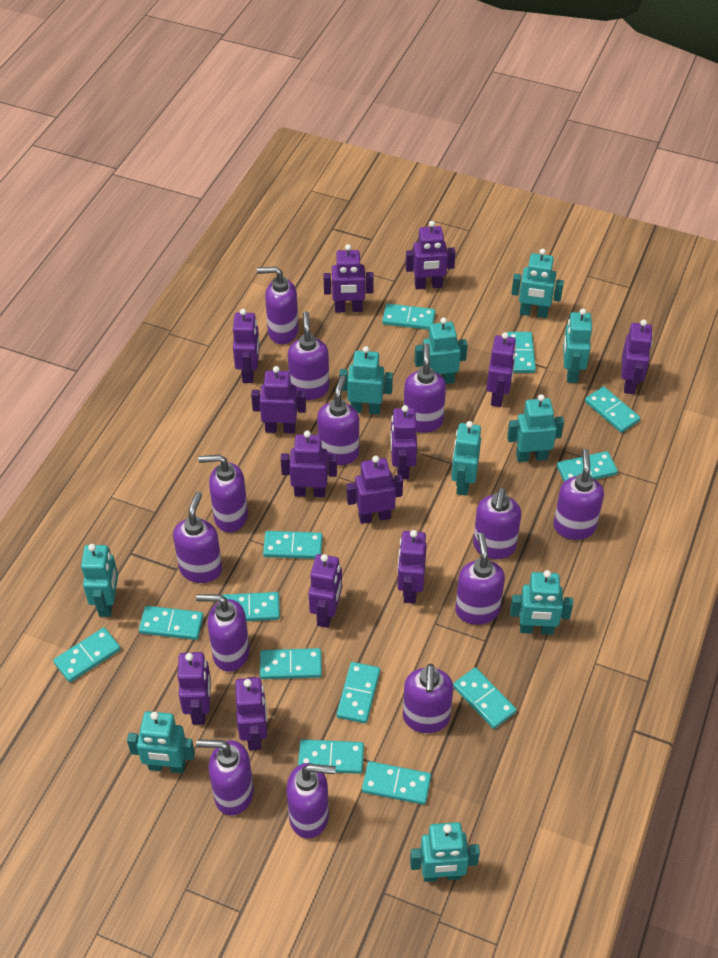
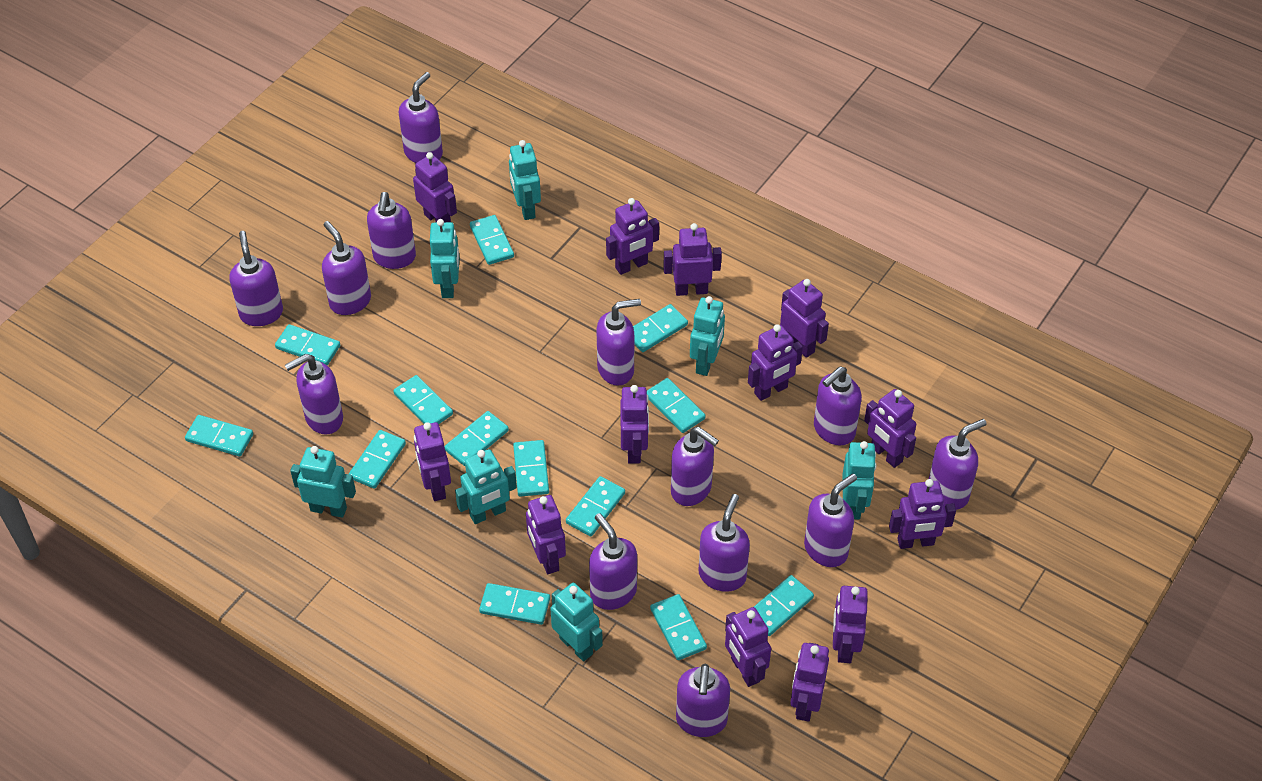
turquoise robot: 10 -> 7

